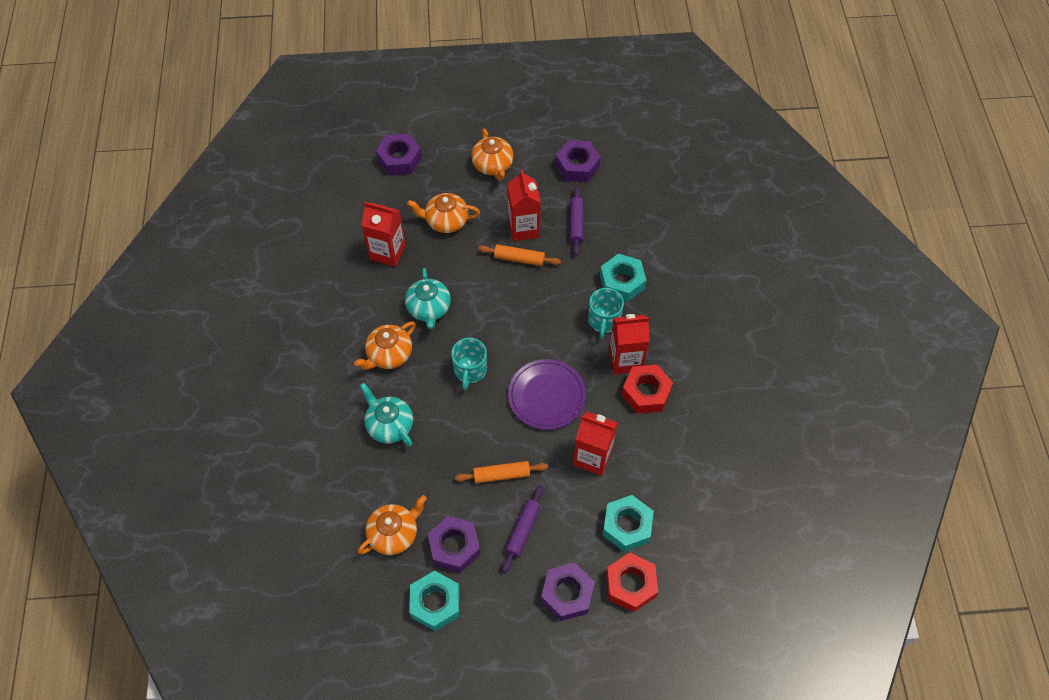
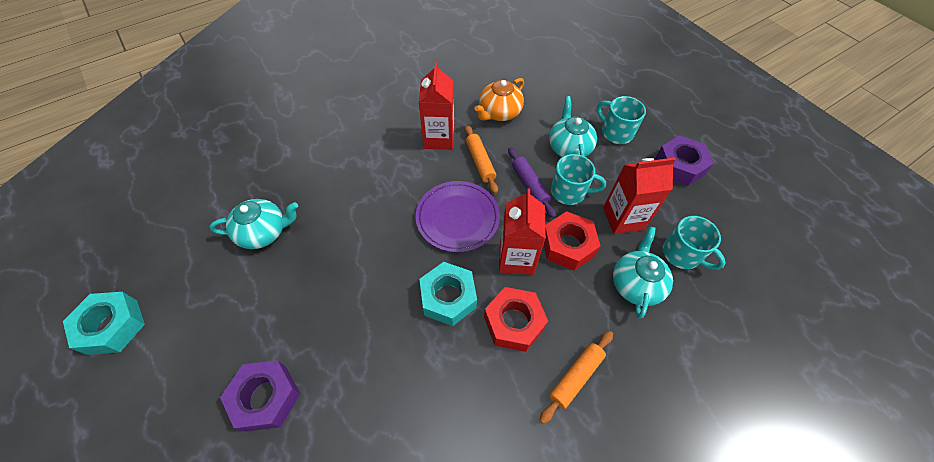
orange teapot: 4 -> 1
purple nut: 4 -> 2
purple rolling pin: 2 -> 1
red carton: 4 -> 3
turquoise mug: 2 -> 3
turquoise nut: 3 -> 2
turquoise teapot: 2 -> 3

